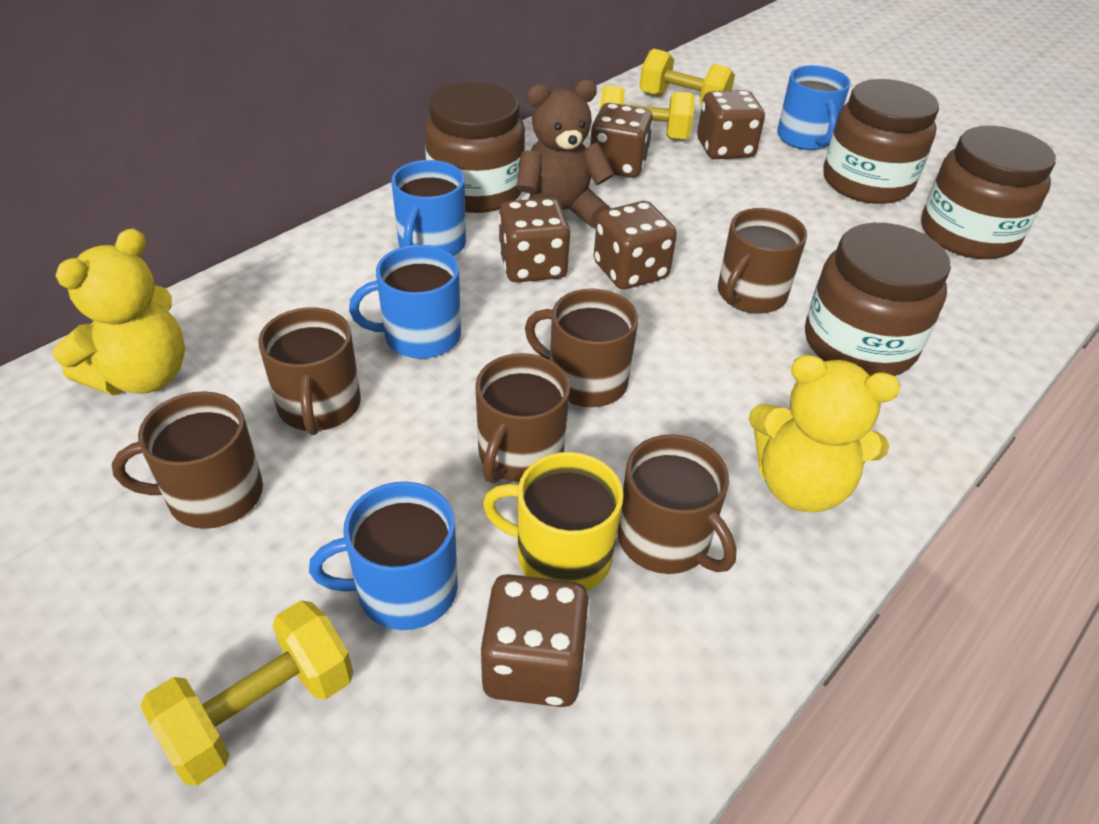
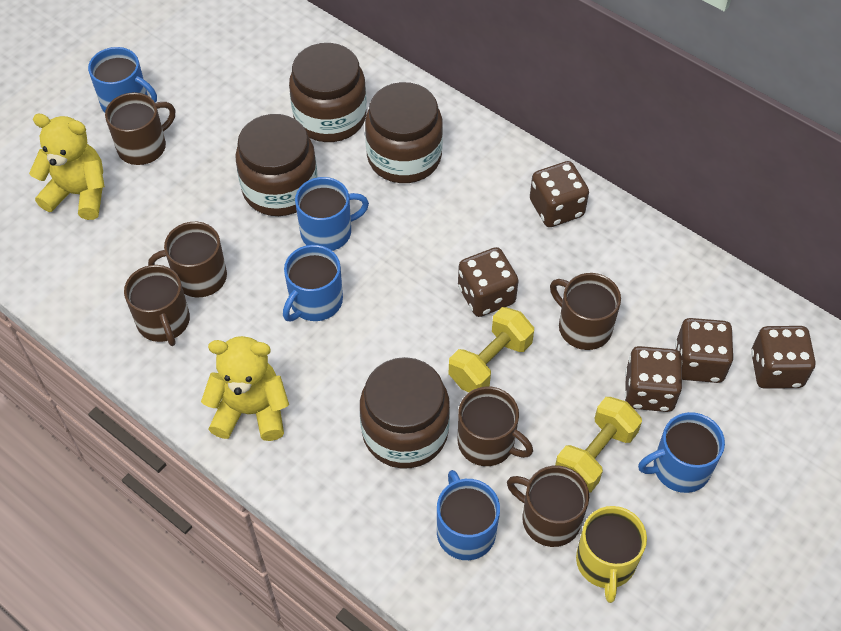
blue mug: 4 -> 5
brown teddy bear: 1 -> 0
yellow dumbbell: 3 -> 2

